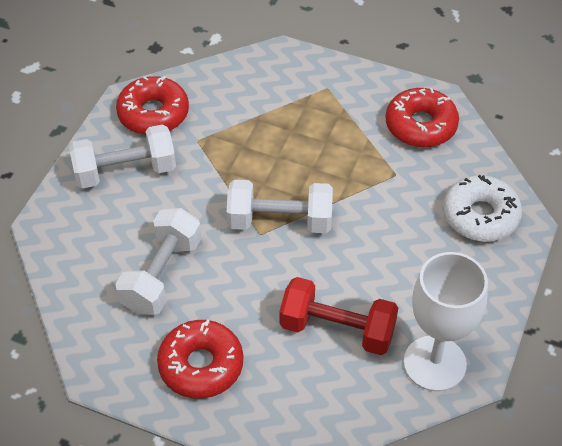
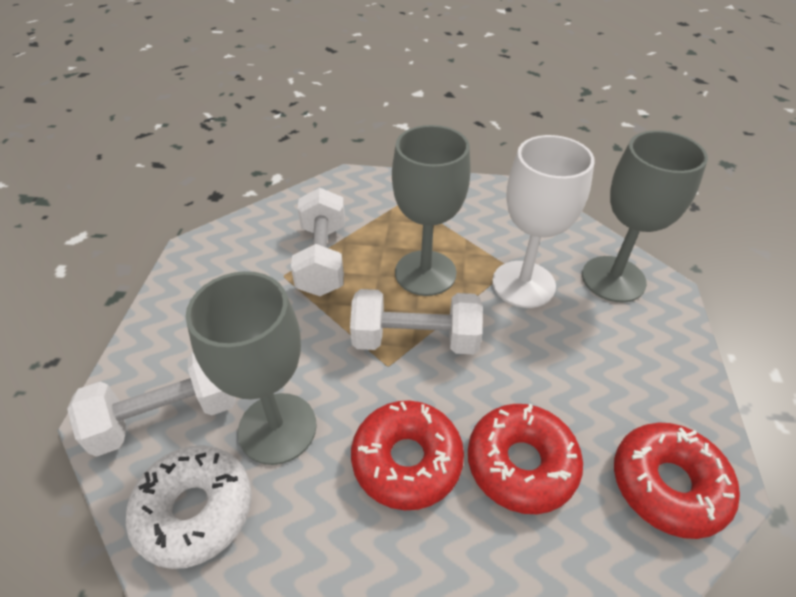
grey goblet: 0 -> 3
red dumbbell: 1 -> 0

